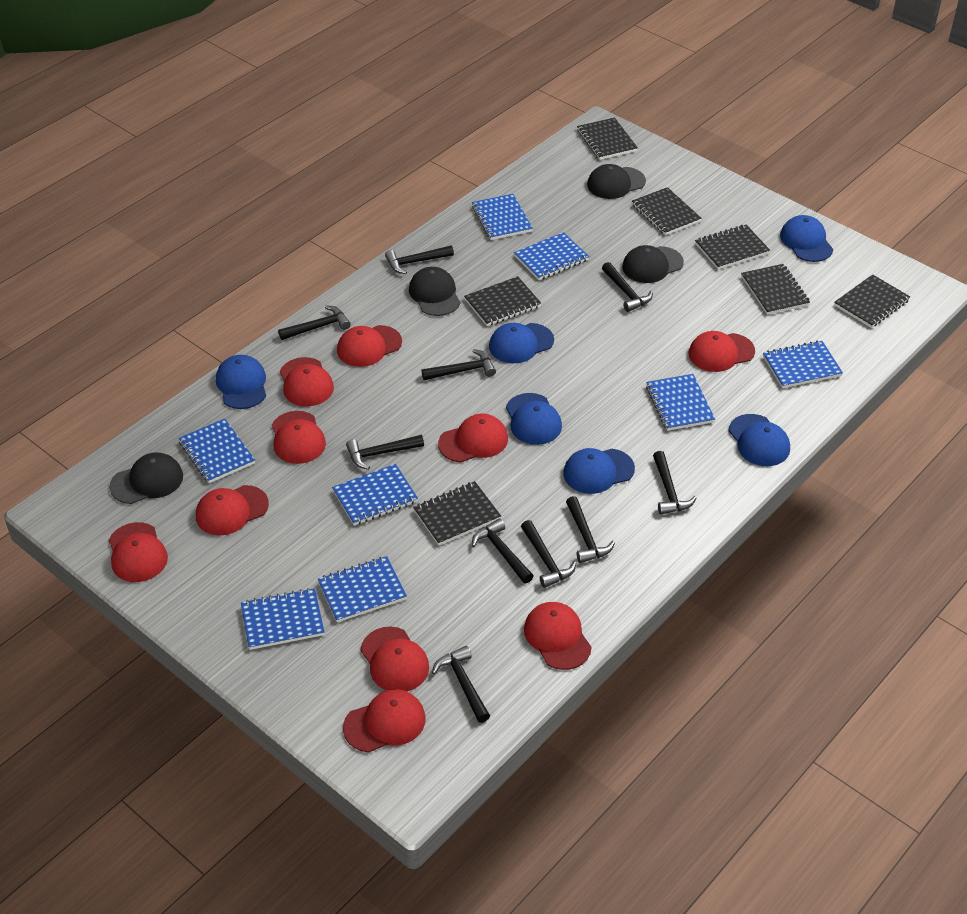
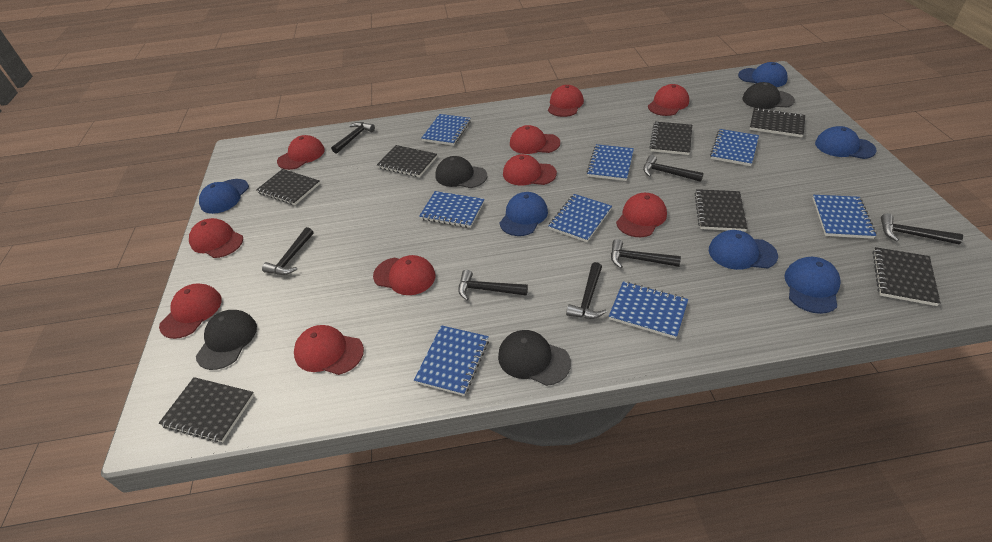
black hammer: 10 -> 7

